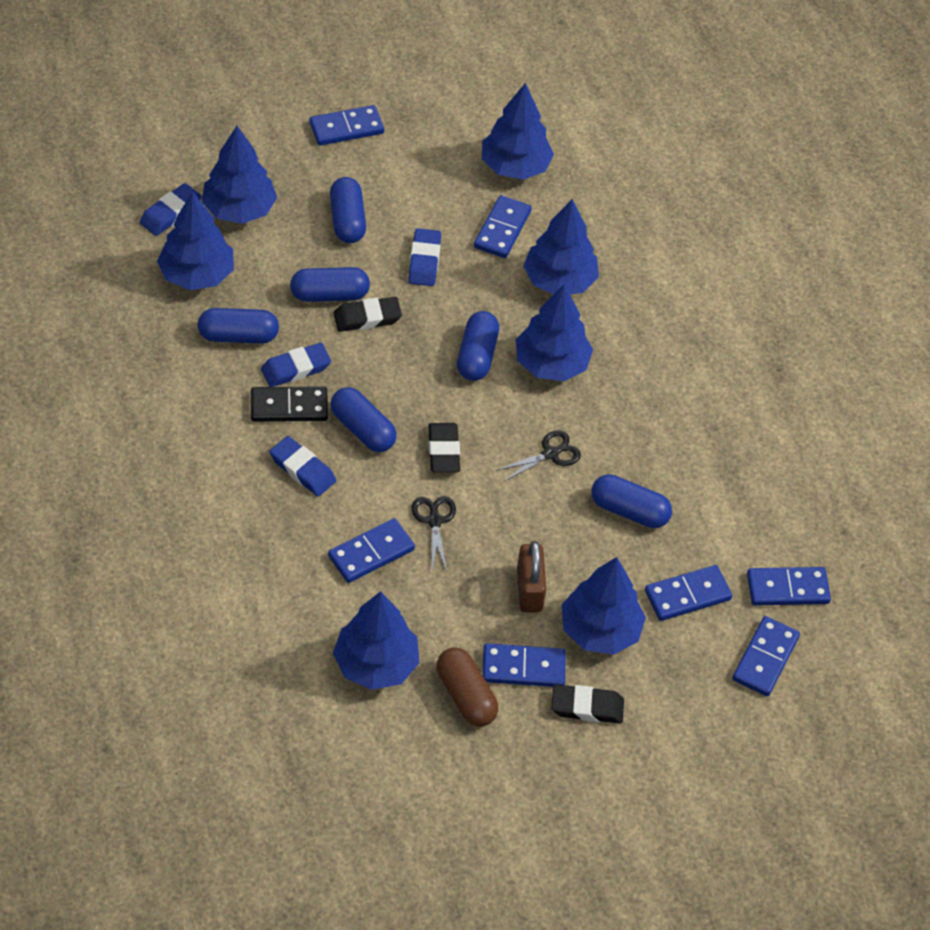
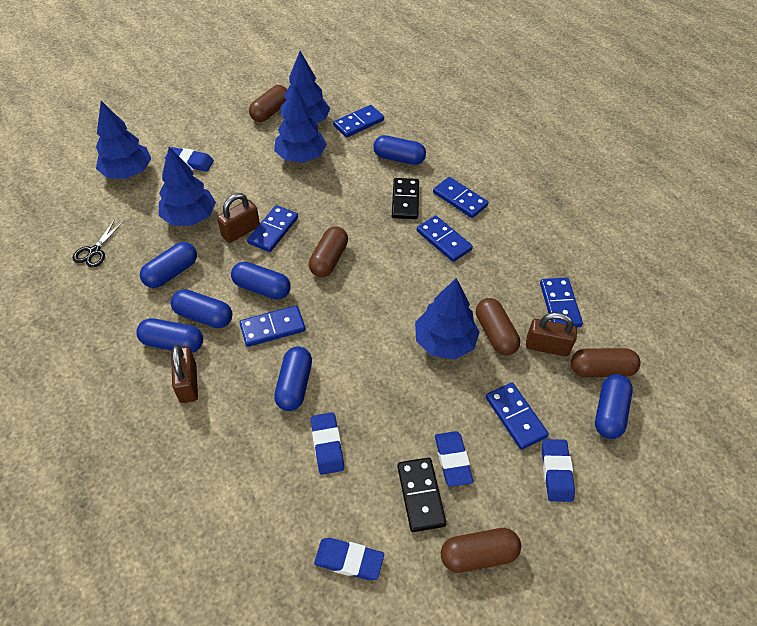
black domino: 1 -> 2
black eraser: 3 -> 0
black scissors: 2 -> 1
blue capsule: 6 -> 7
blue eraser: 4 -> 5
blue tree: 7 -> 5
brown capsule: 1 -> 5
brown padlock: 1 -> 3

